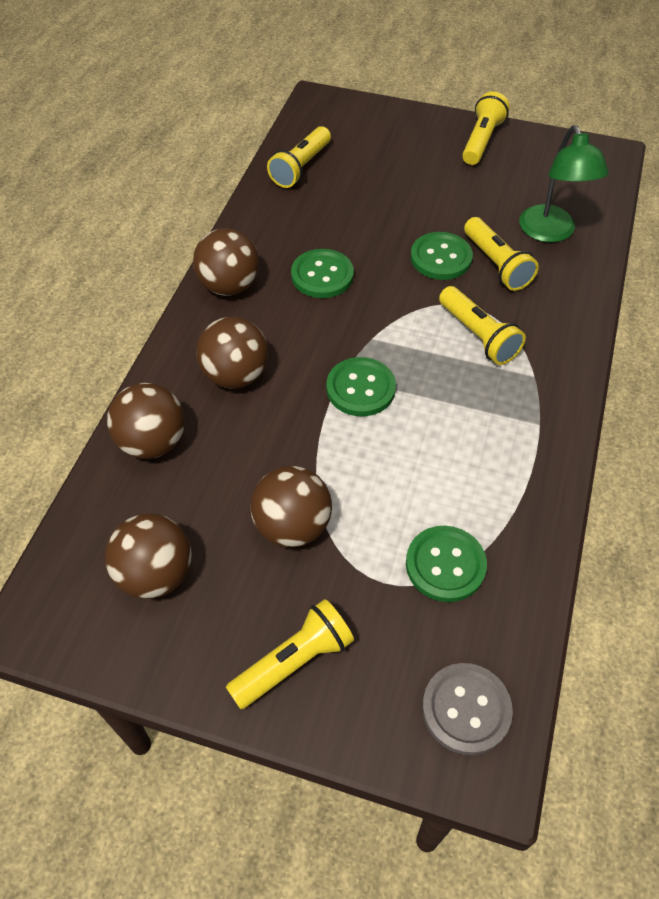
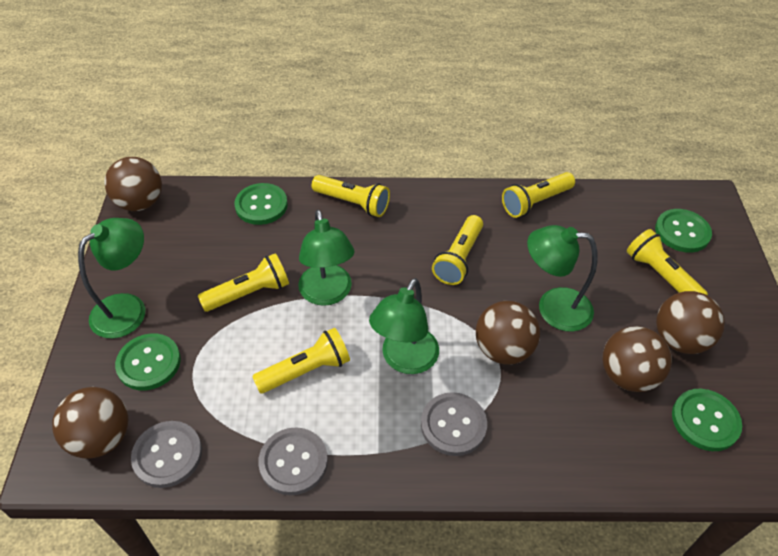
green lamp: 1 -> 4
grey button: 1 -> 3
yellow flashlight: 5 -> 6

